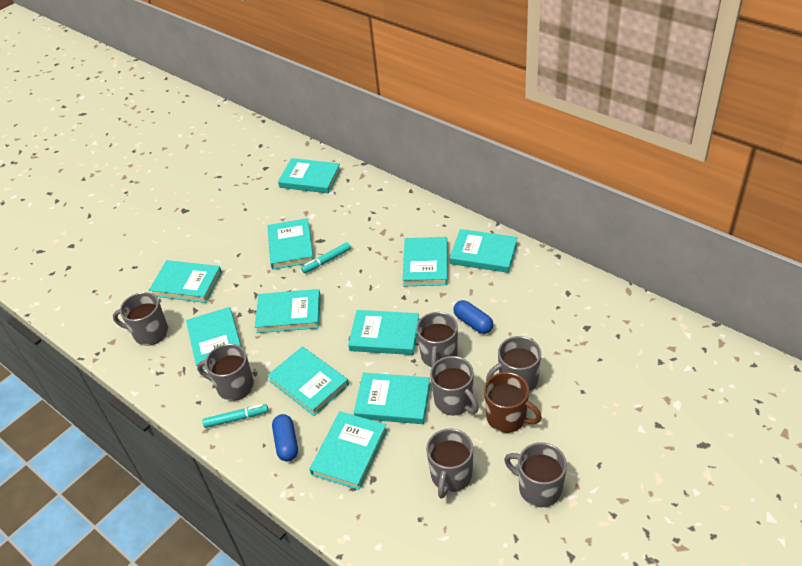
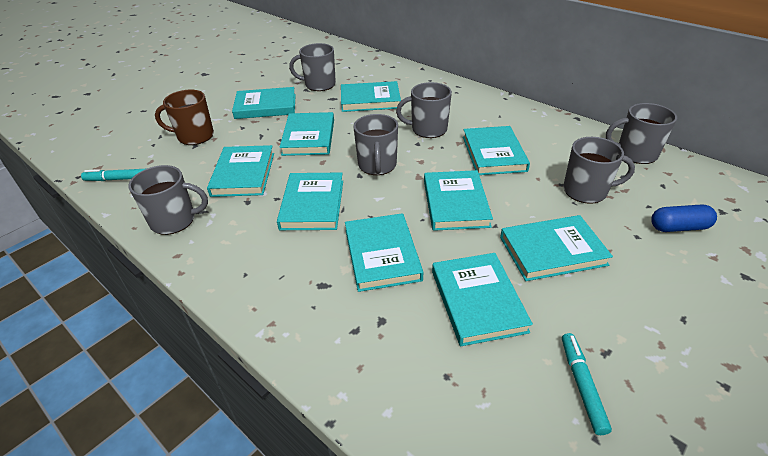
blue capsule: 2 -> 1
grey mug: 7 -> 6
turquoise book: 11 -> 10

